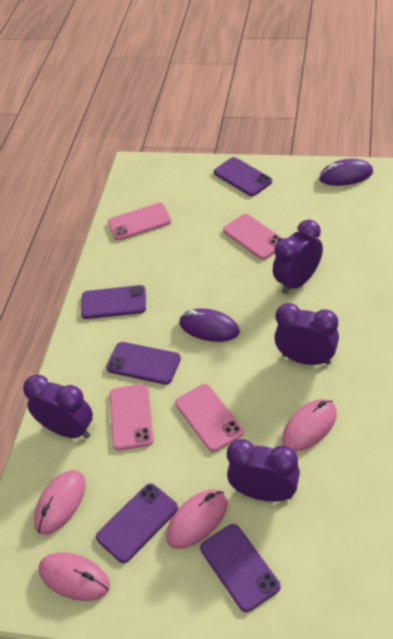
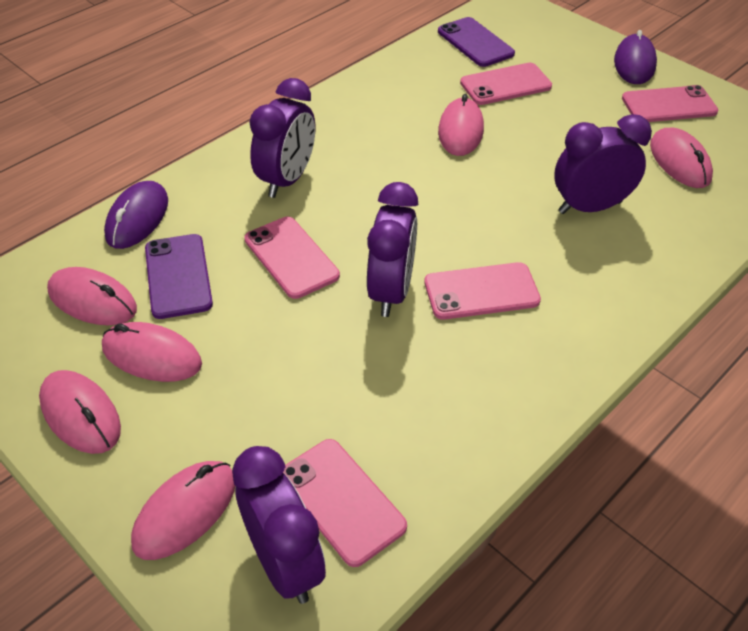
pink mouse: 4 -> 6
pink phone: 4 -> 5
purple phone: 5 -> 2

